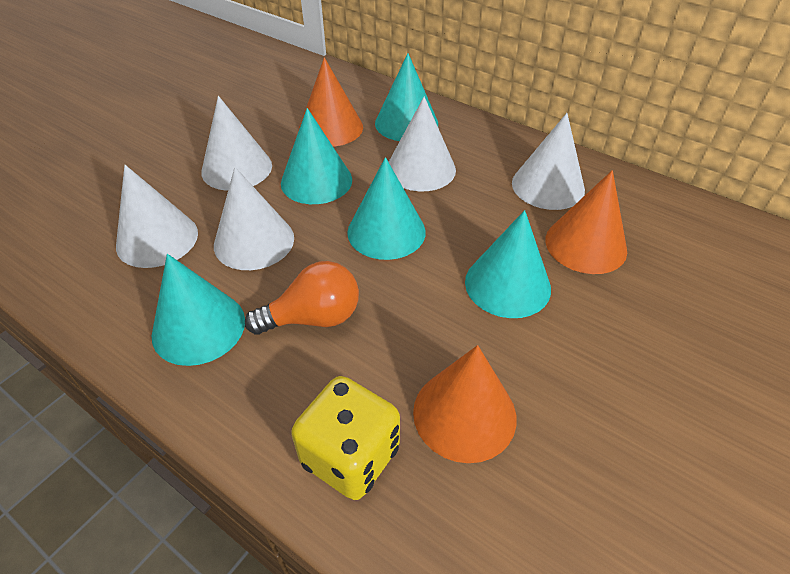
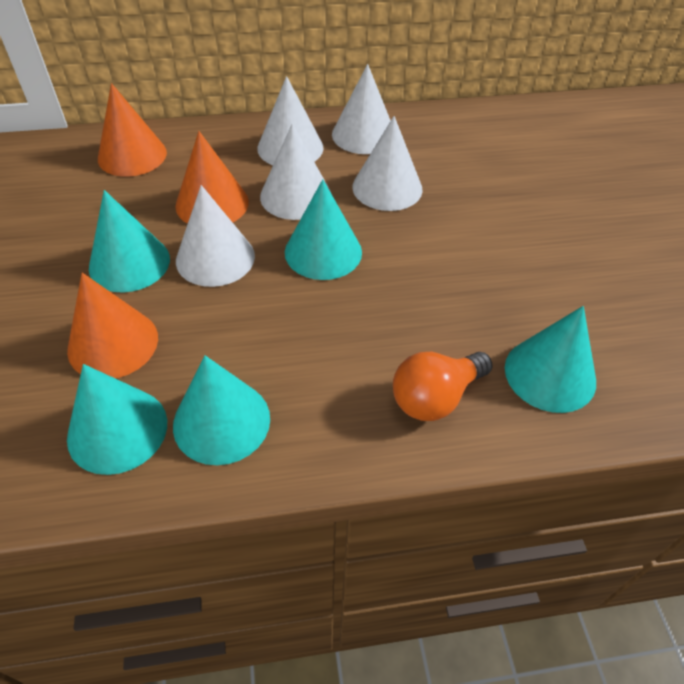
yellow dice: 1 -> 0

